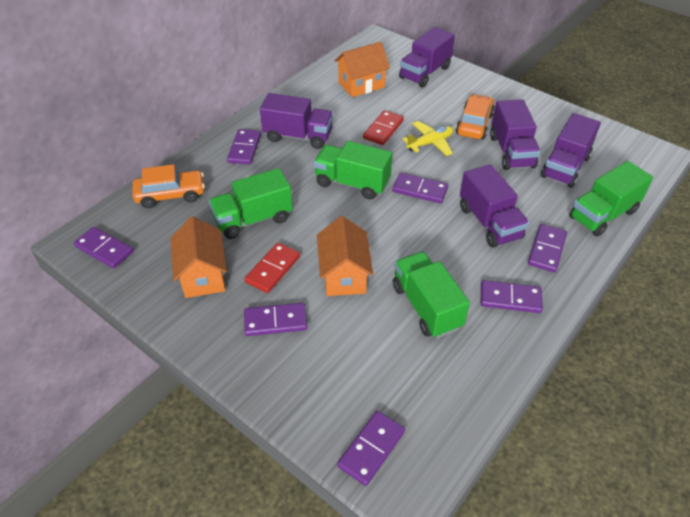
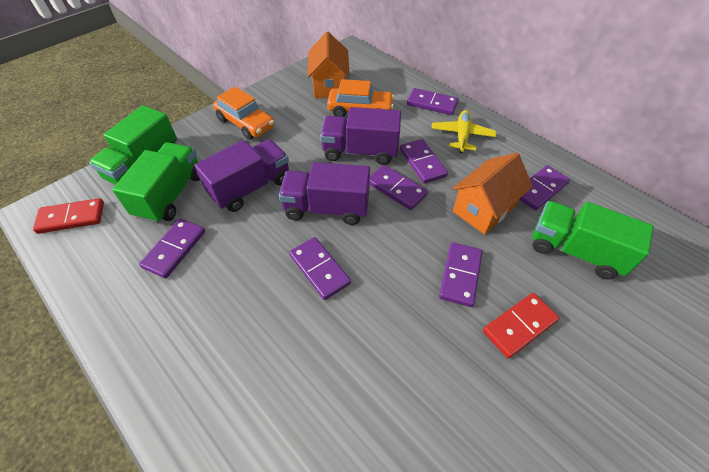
green truck: 4 -> 3
orange house: 3 -> 2
purple truck: 5 -> 3

